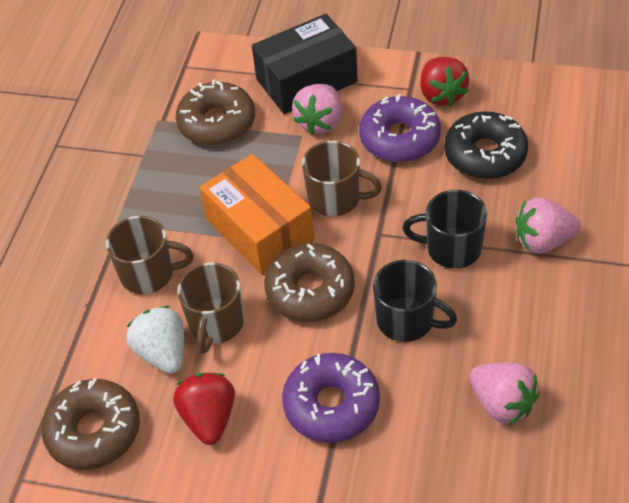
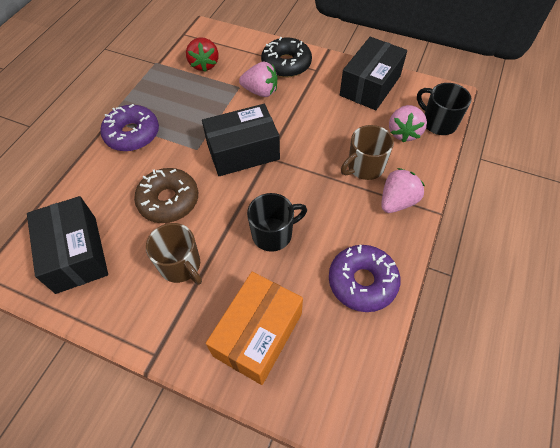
black box: 1 -> 3
brown donut: 3 -> 1
brown mug: 3 -> 2
red strawberry: 2 -> 1
white strawberry: 1 -> 0

